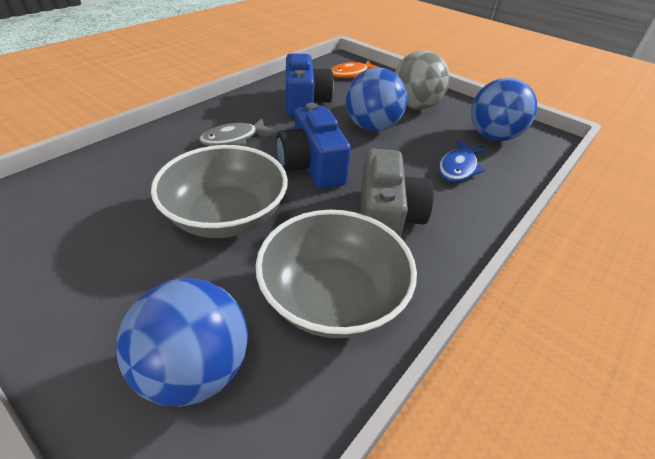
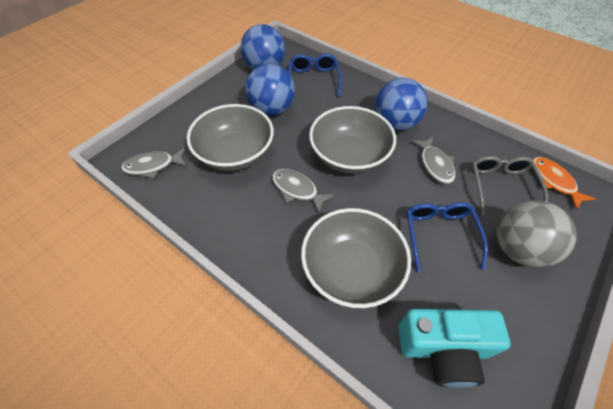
blue camera: 2 -> 0
blue fish: 1 -> 0
blue glasses: 0 -> 2
grey bowl: 2 -> 3
grey camera: 1 -> 0
grey fish: 1 -> 3
grey glasses: 0 -> 1
turquoise camera: 0 -> 1

